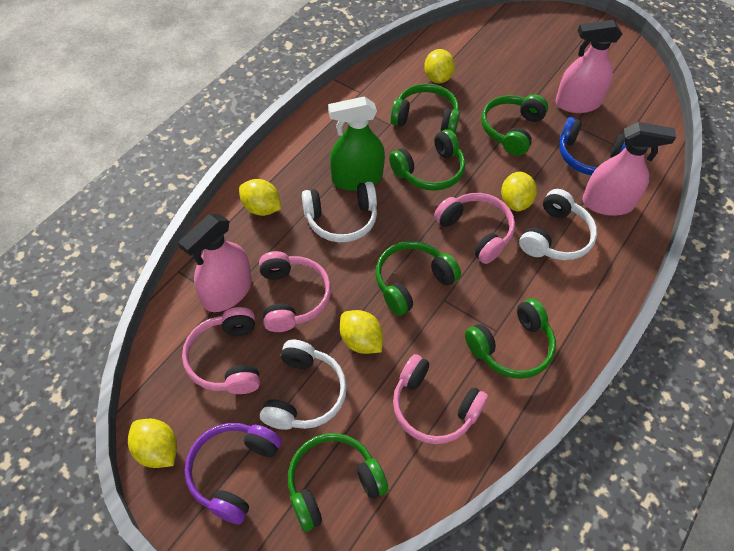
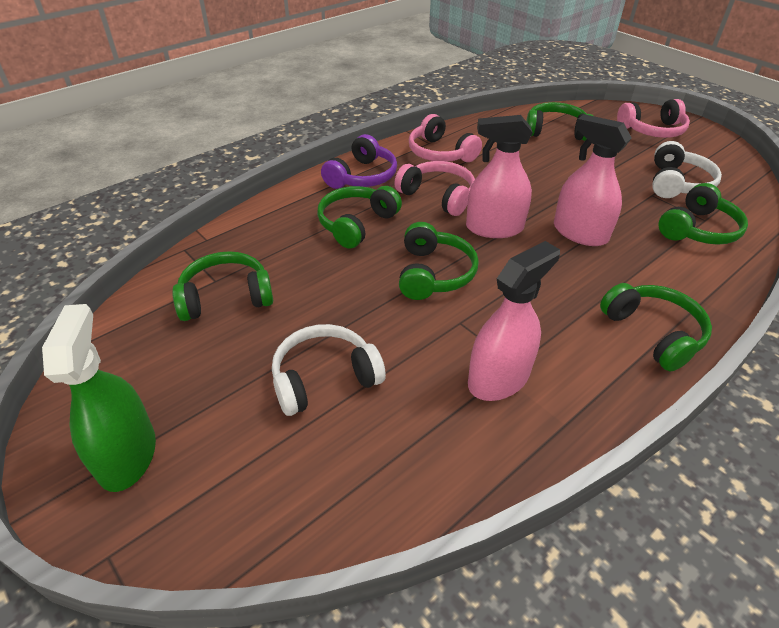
blue headphones: 1 -> 0
pink headphones: 4 -> 3
white headphones: 3 -> 2
yellow lemon: 5 -> 0

